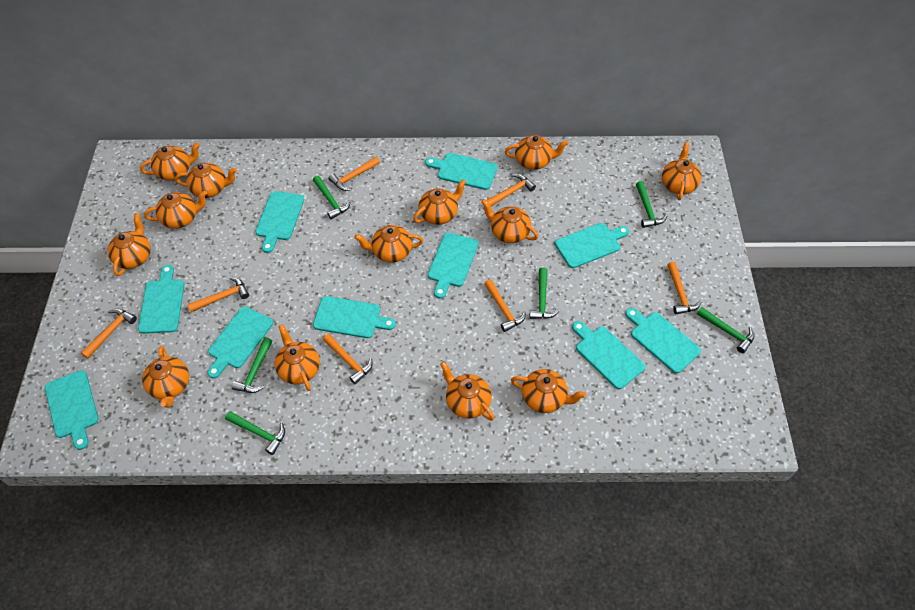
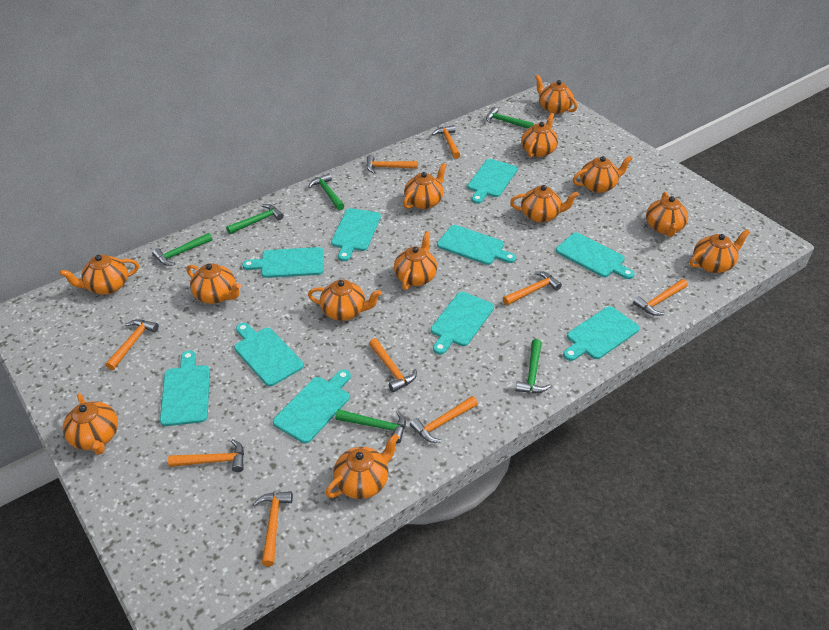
orange hammer: 7 -> 9

